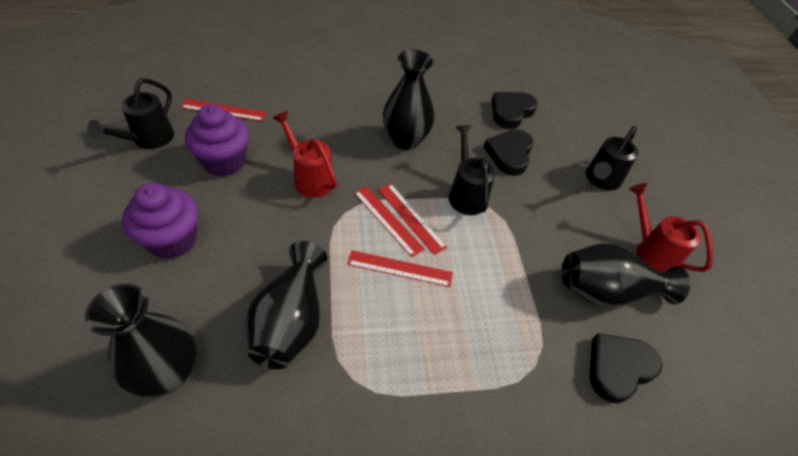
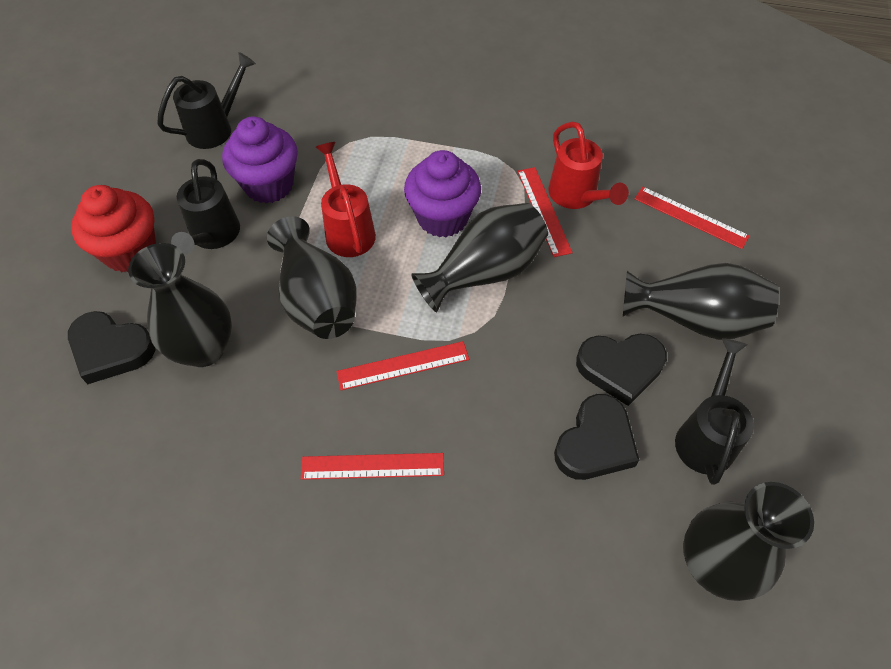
black vase: 4 -> 5
red cupcake: 0 -> 1

